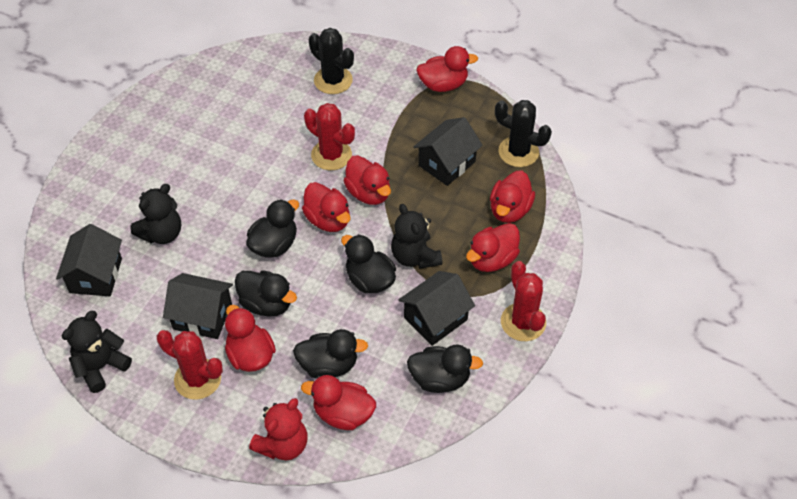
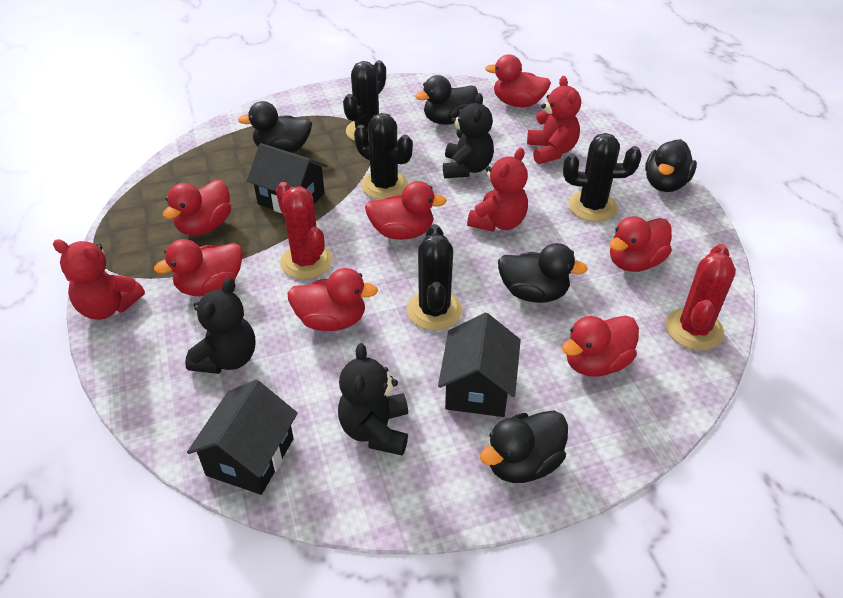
black cactus: 2 -> 4
black house: 4 -> 3
red cactus: 3 -> 2
red teddy bear: 1 -> 3

